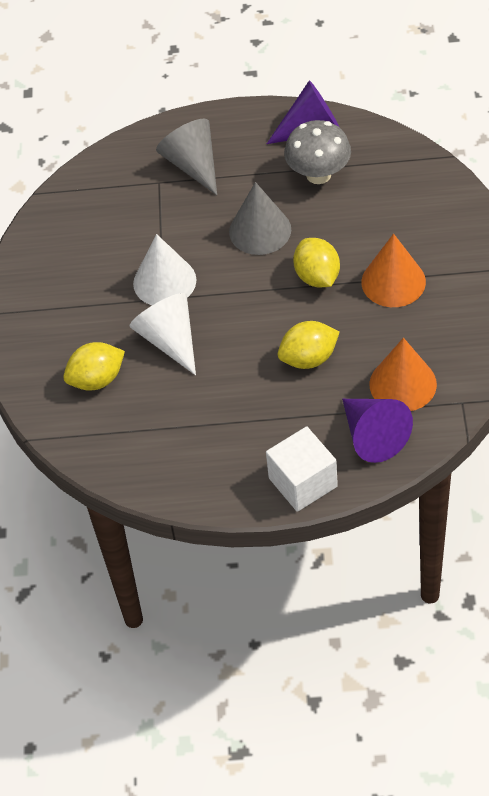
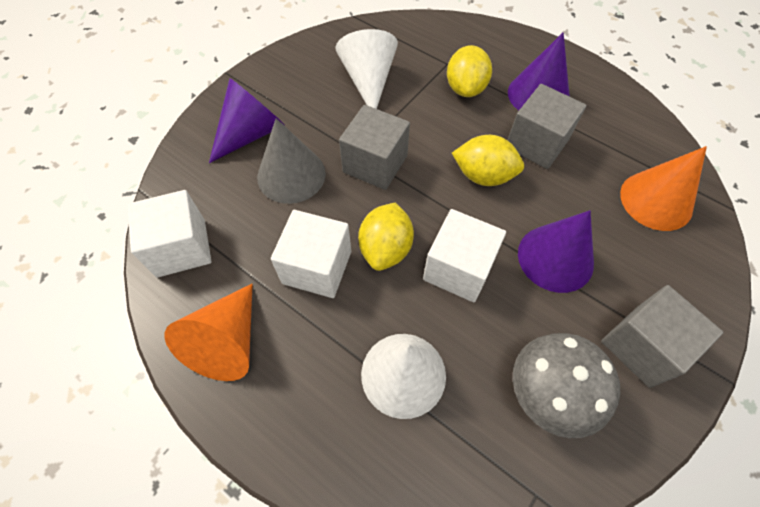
grey cone: 2 -> 1
grey cube: 0 -> 3
purple cone: 2 -> 3
white cube: 1 -> 3

